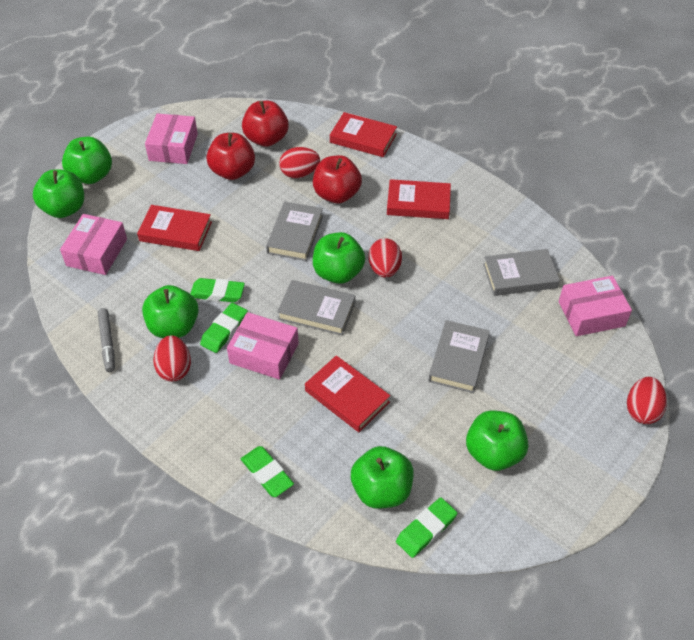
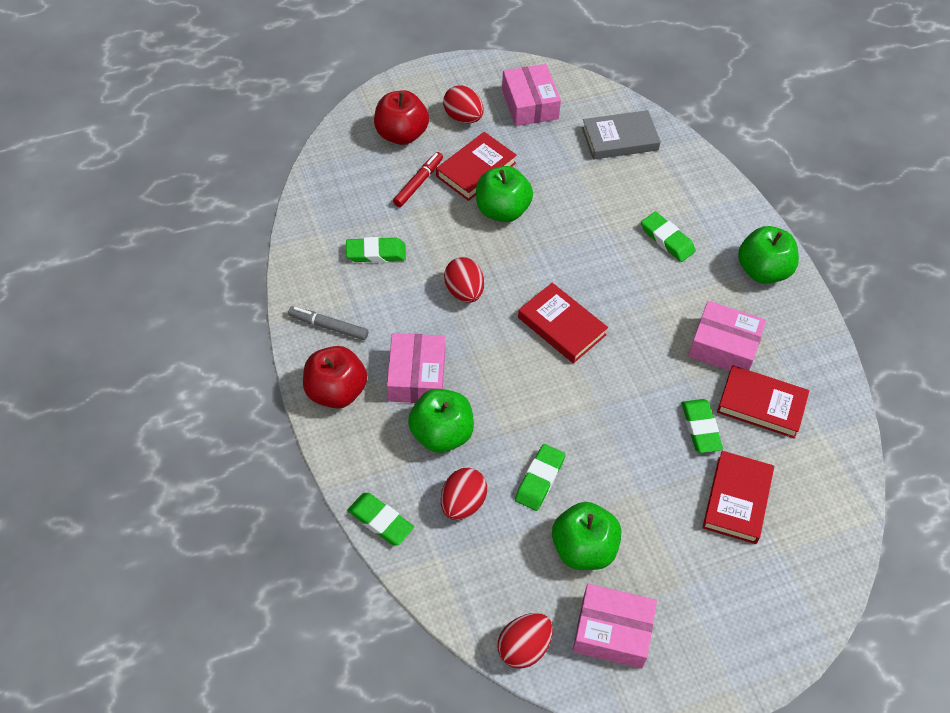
green apple: 6 -> 4
green eraser: 4 -> 5
grey book: 4 -> 1
red apple: 3 -> 2
red marker: 0 -> 1

